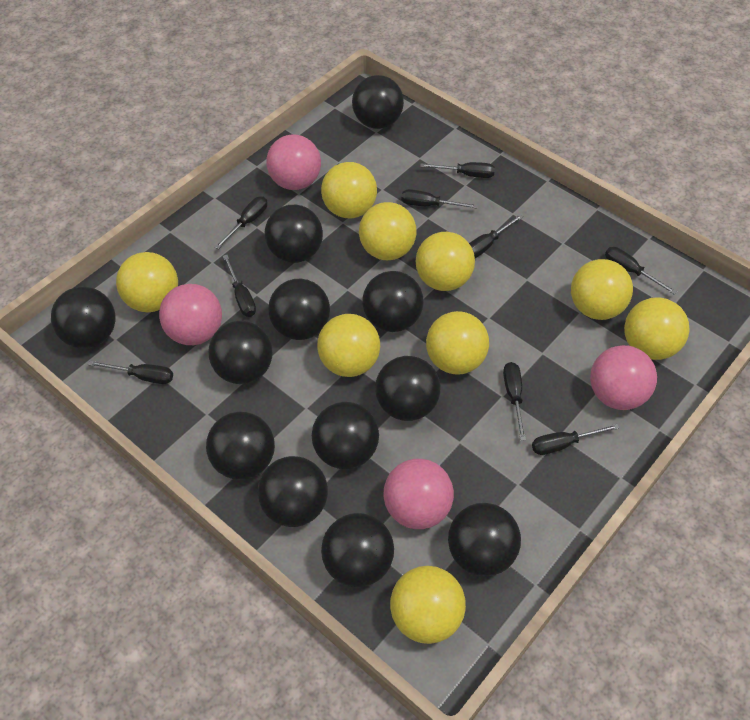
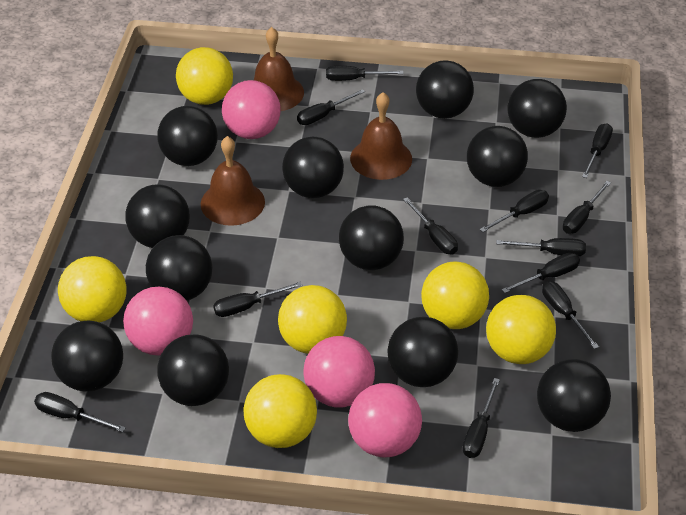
black screwdriver: 9 -> 12
brown bell: 0 -> 3
yellow ball: 9 -> 6

